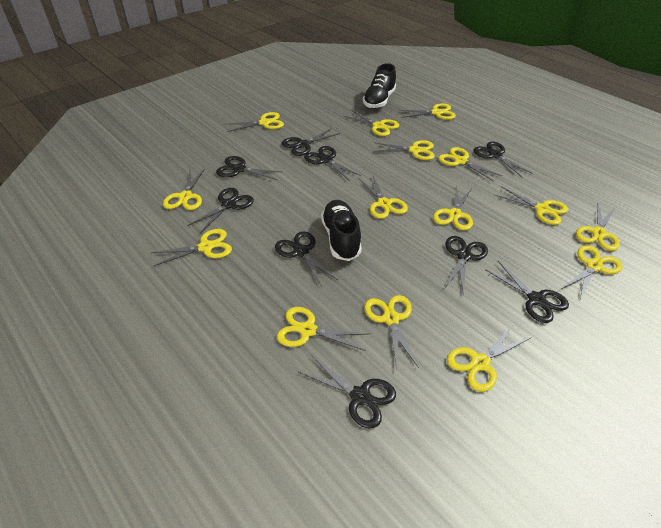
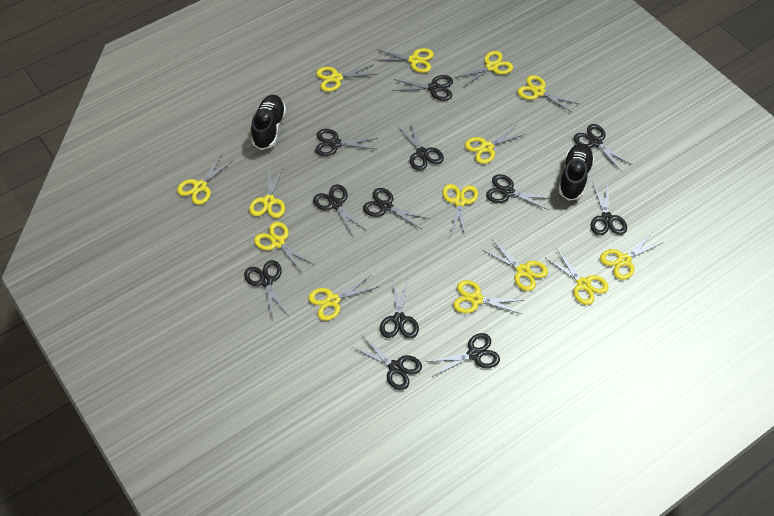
black scissors: 9 -> 12
yellow scissors: 15 -> 14

